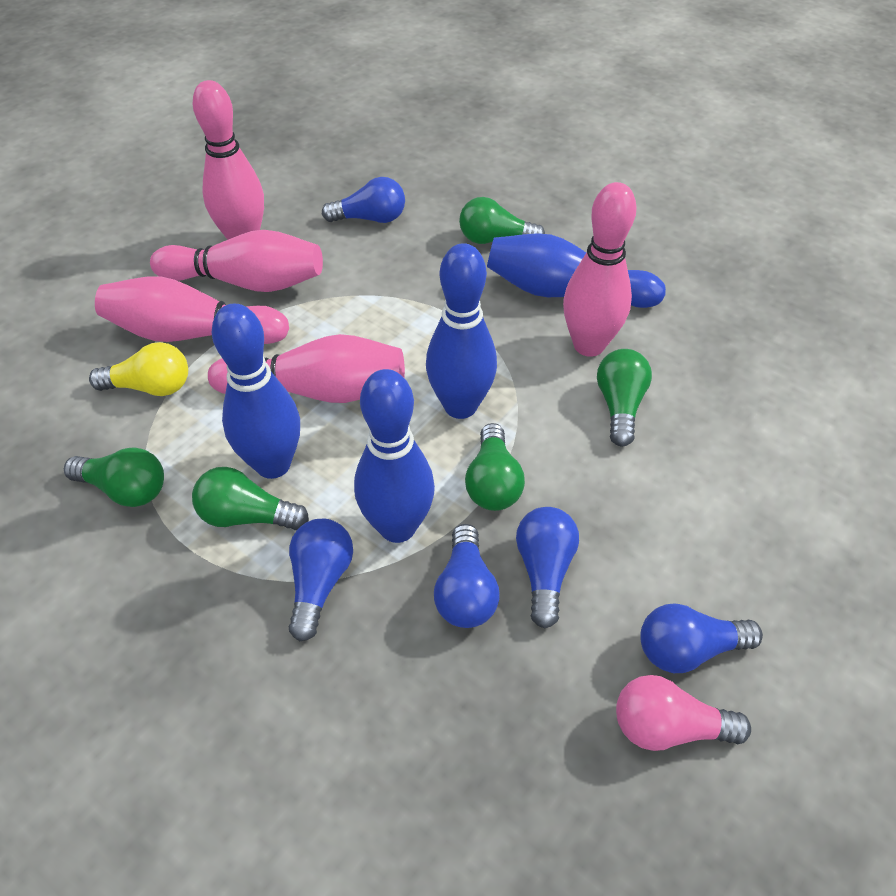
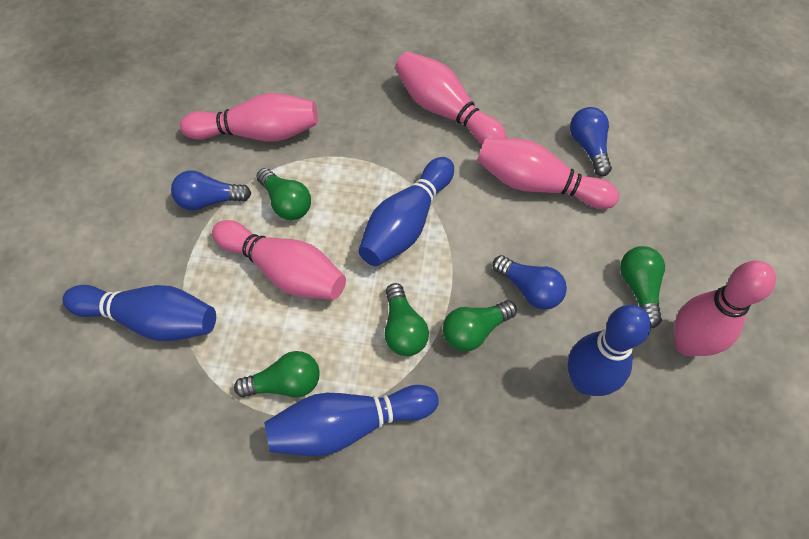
blue light bulb: 5 -> 3
pink light bulb: 1 -> 0
yellow light bulb: 1 -> 0

